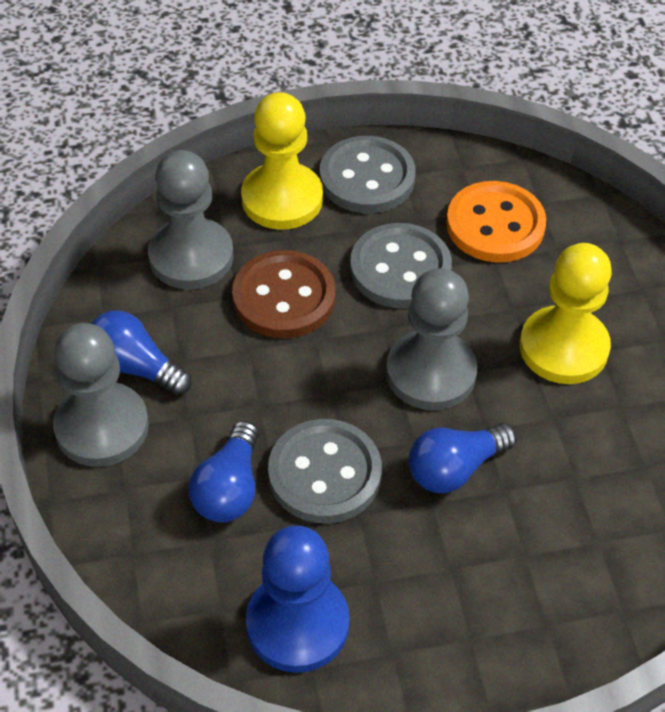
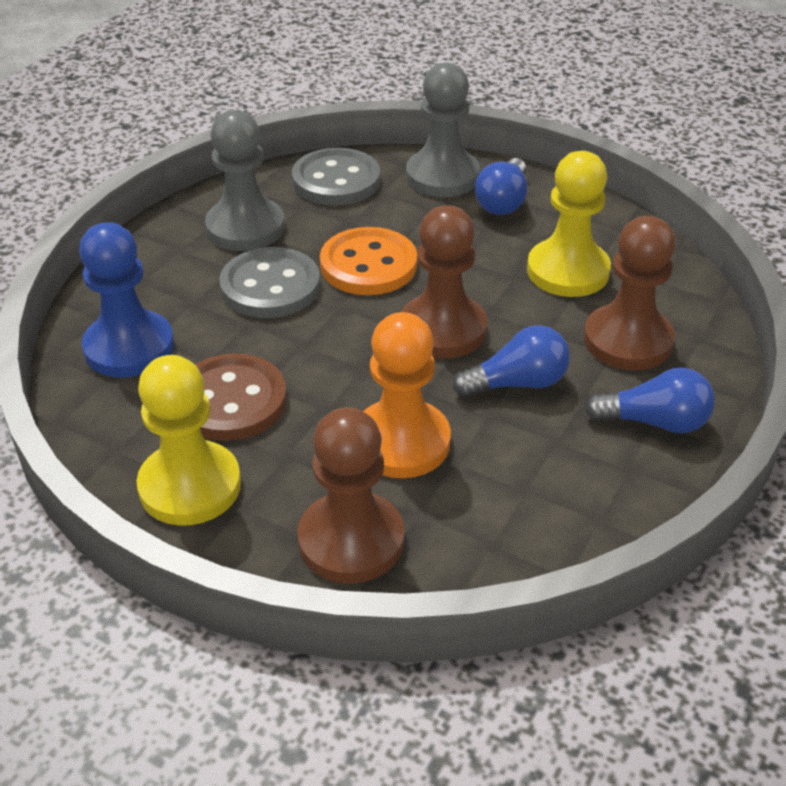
brown pawn: 0 -> 3
grey button: 3 -> 2
grey pawn: 3 -> 2
orange pawn: 0 -> 1

